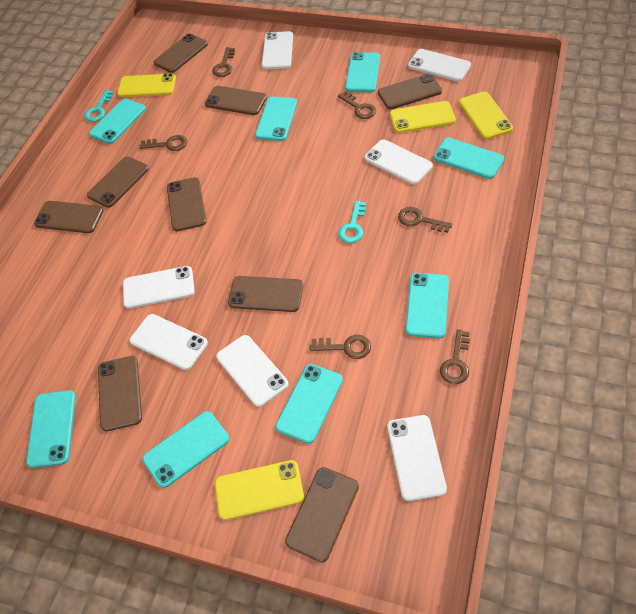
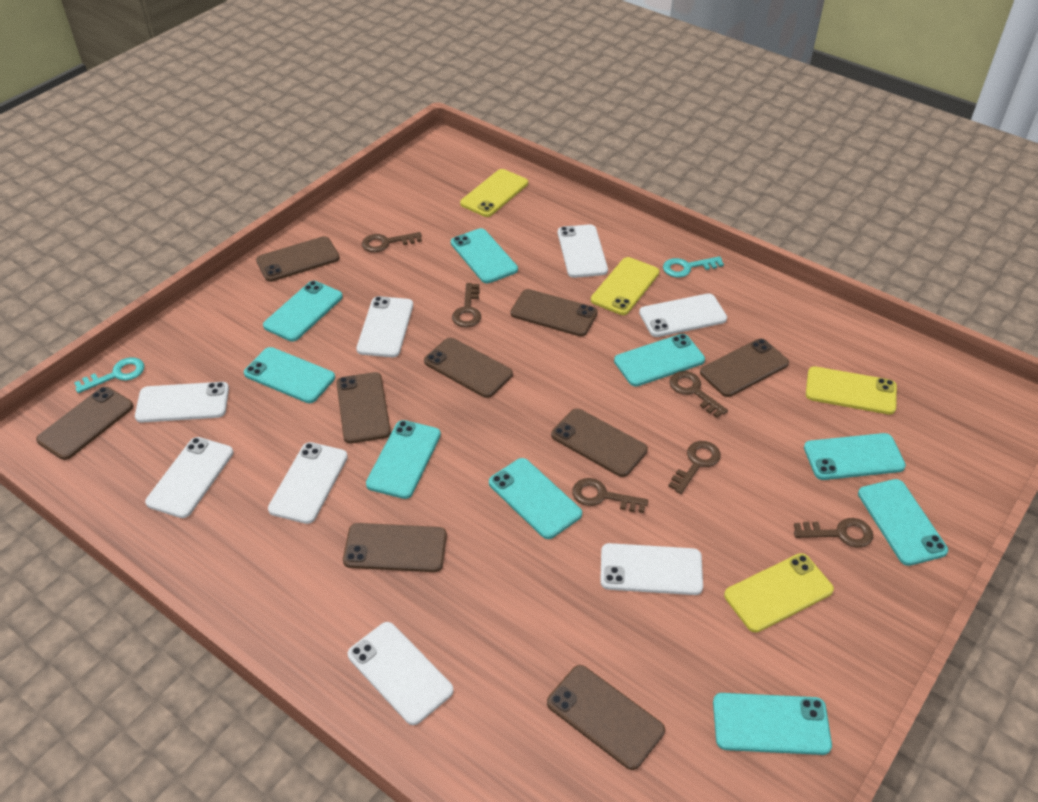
turquoise phone: 8 -> 9
white phone: 7 -> 8

